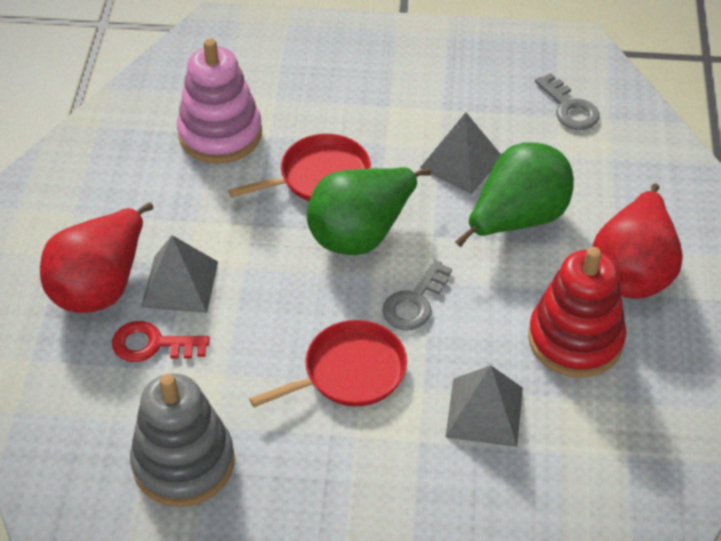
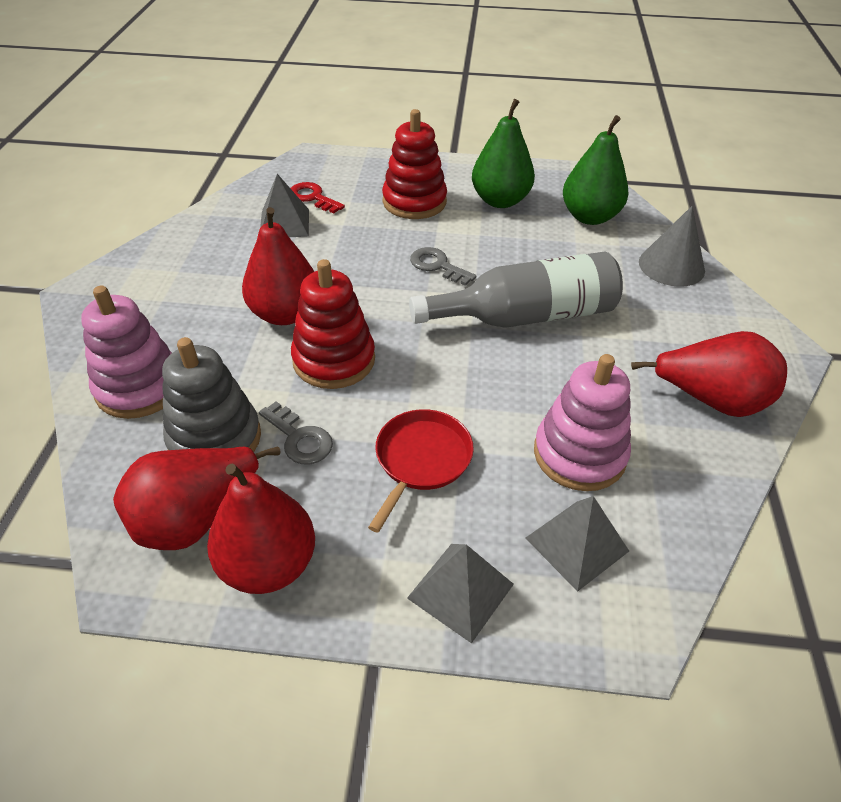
grey bottle: 0 -> 1
grey cone: 0 -> 1
pink stacking toy: 1 -> 2
red pan: 2 -> 1
red pear: 2 -> 4
red stacking toy: 1 -> 2

